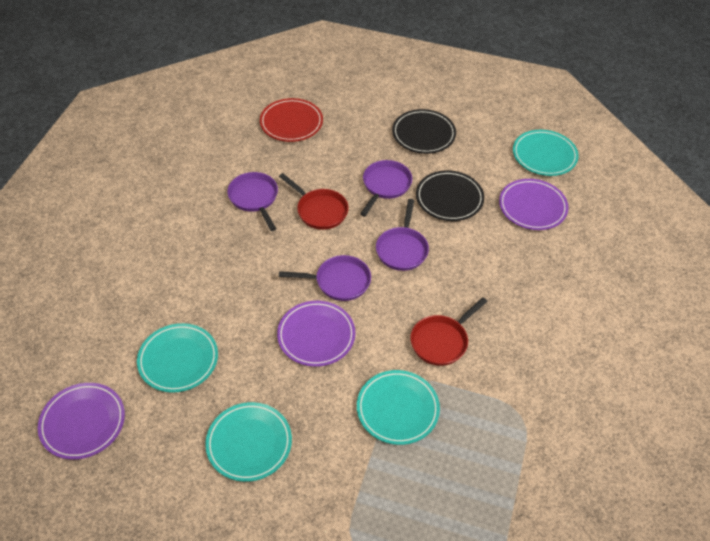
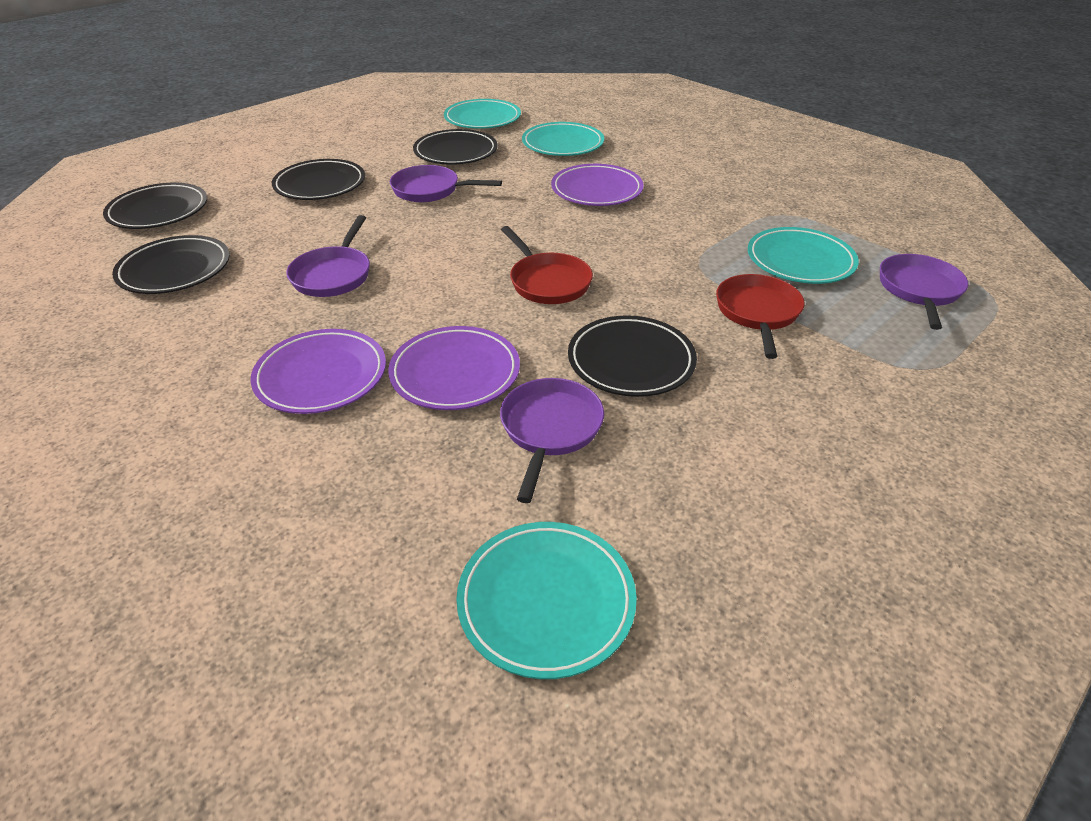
black plate: 2 -> 5
red plate: 1 -> 0

